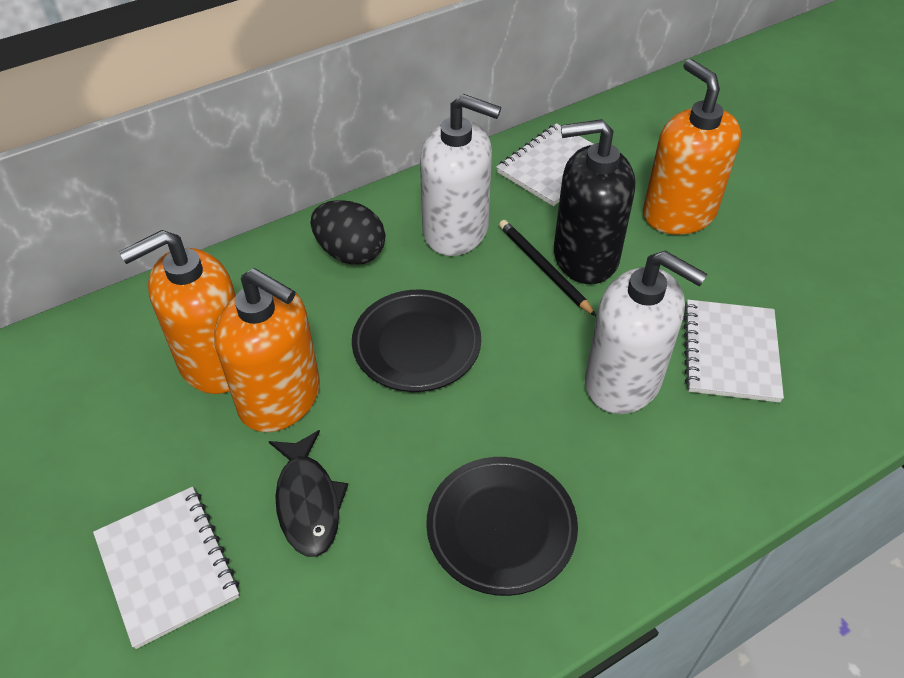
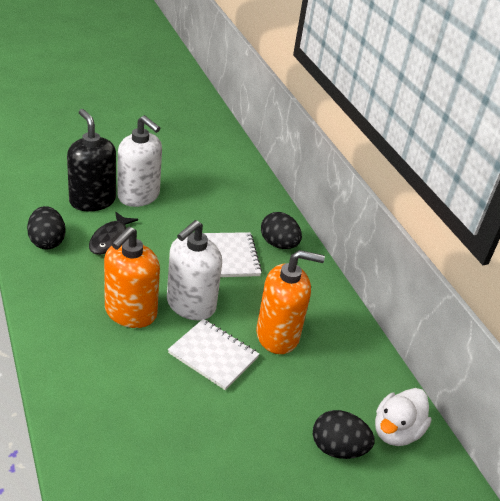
black egg: 1 -> 3
black pencil: 1 -> 0
black plate: 2 -> 0
orange soap dispenser: 3 -> 2
white duck: 0 -> 1
white notebook: 3 -> 2

